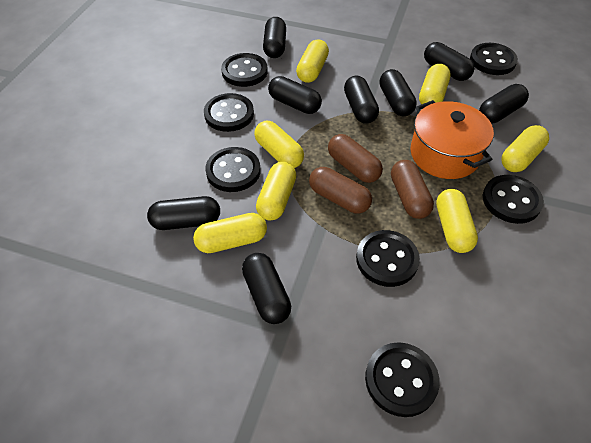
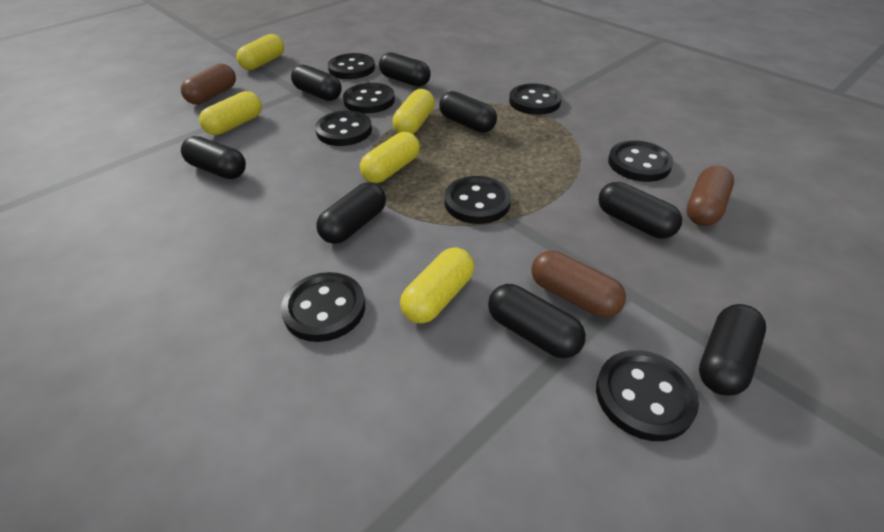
black button: 7 -> 8
orange pot: 1 -> 0
yellow capsule: 7 -> 5

